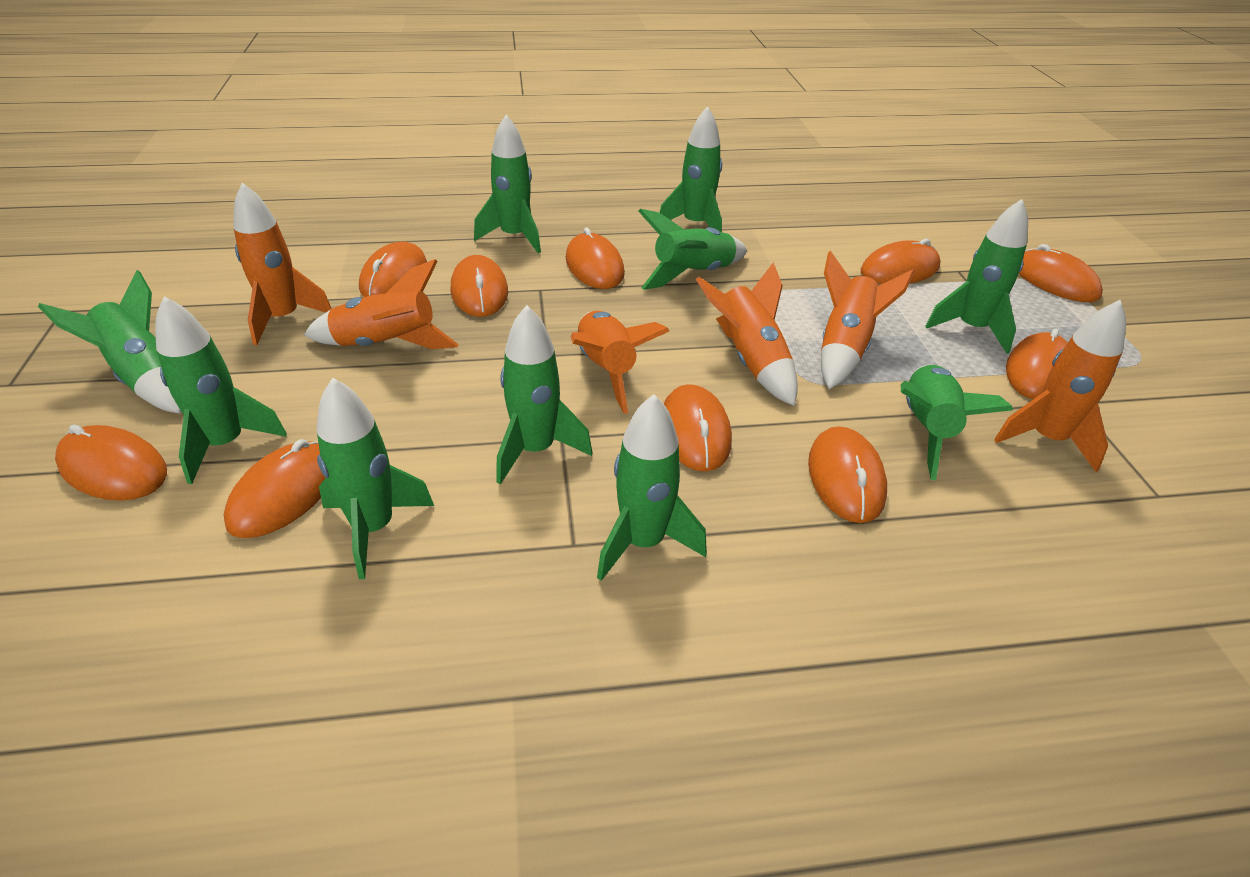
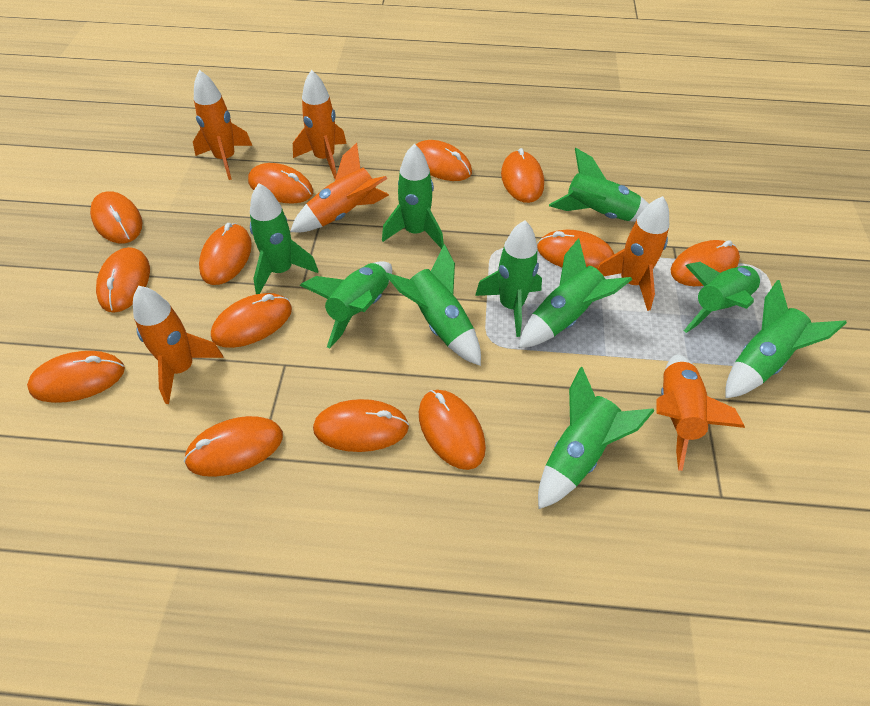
orange mouse: 10 -> 13

